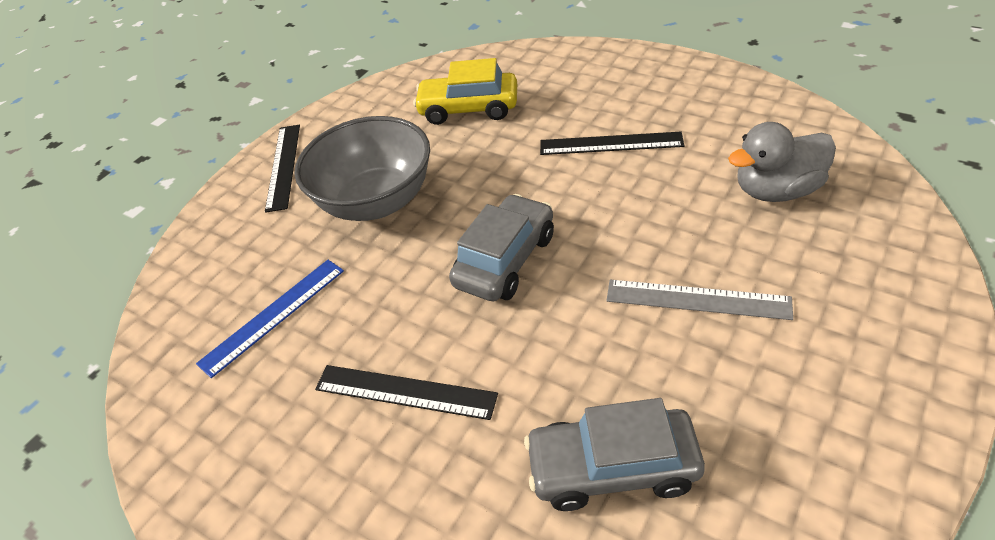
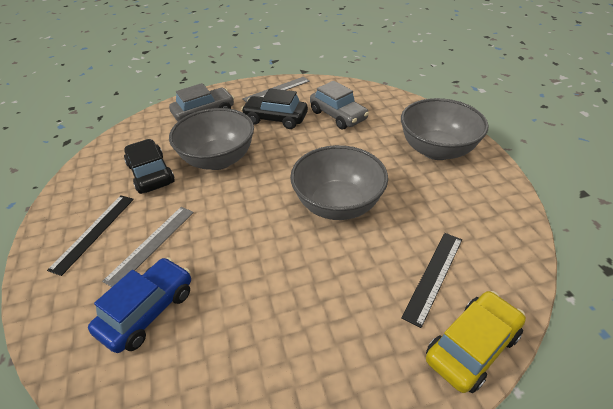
black car: 0 -> 2
black ruler: 3 -> 2
blue car: 0 -> 1
blue ruler: 1 -> 0
grey bowl: 1 -> 3
grey duck: 1 -> 0
grey ruler: 1 -> 2

